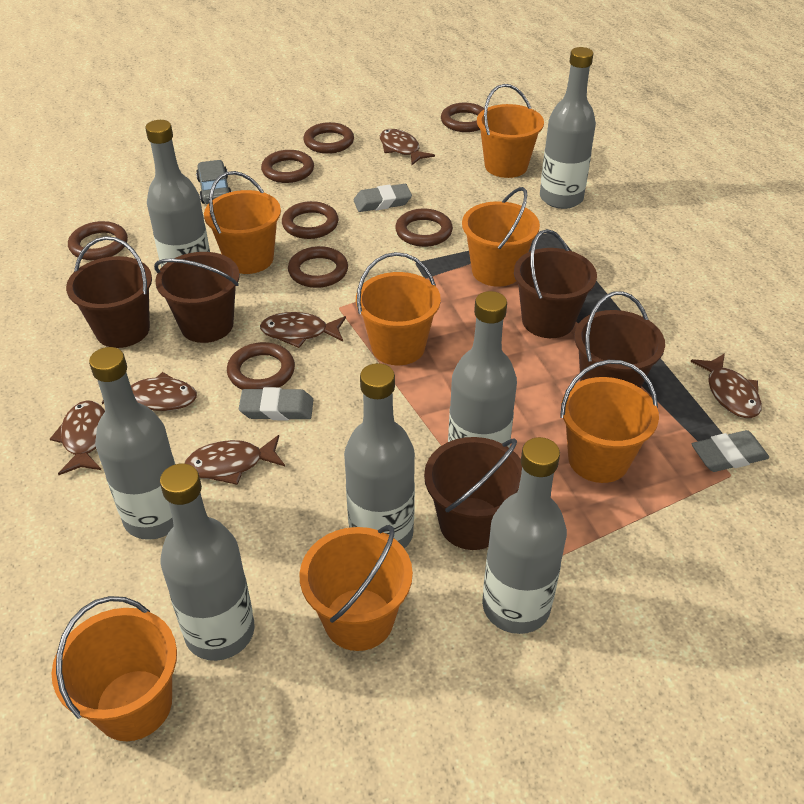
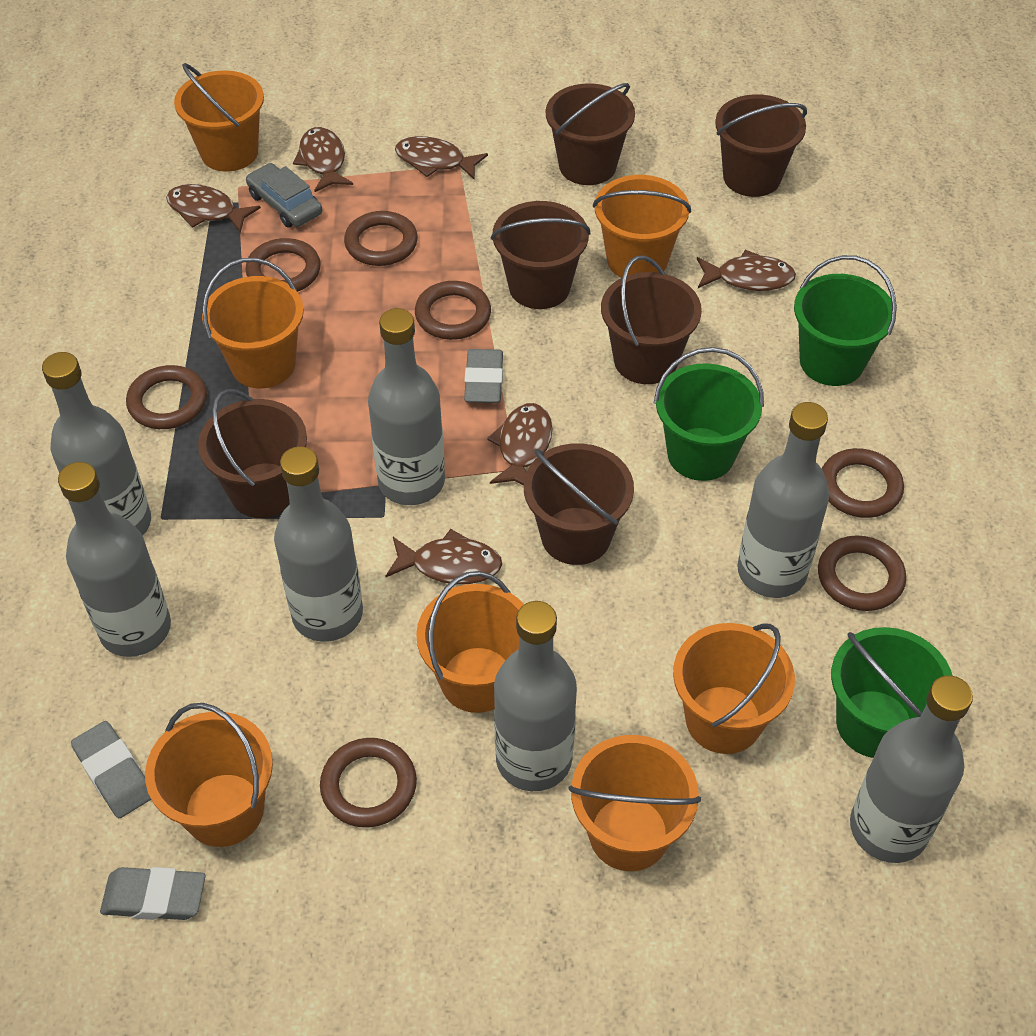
brown bucket: 5 -> 6
brown ring: 8 -> 7
green bucket: 0 -> 3

